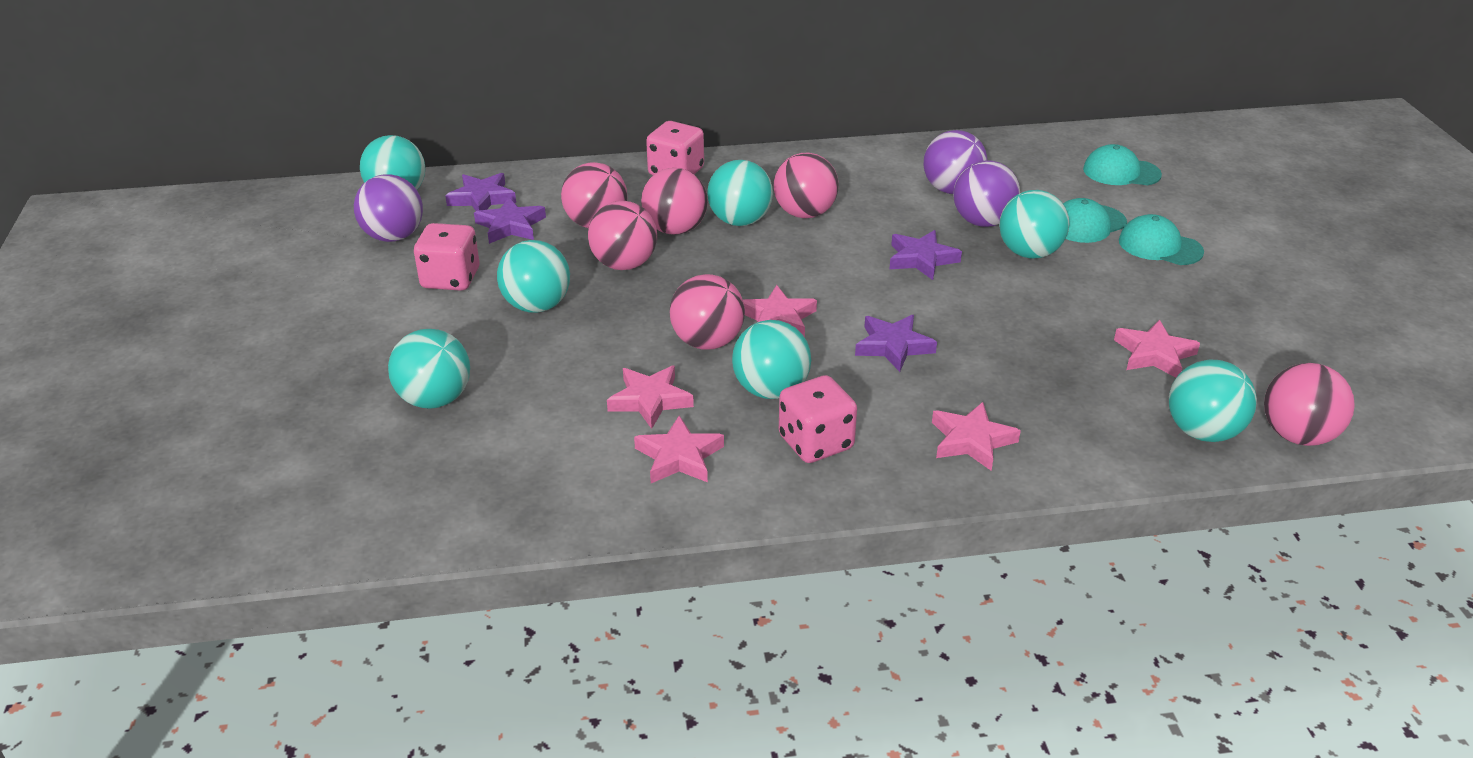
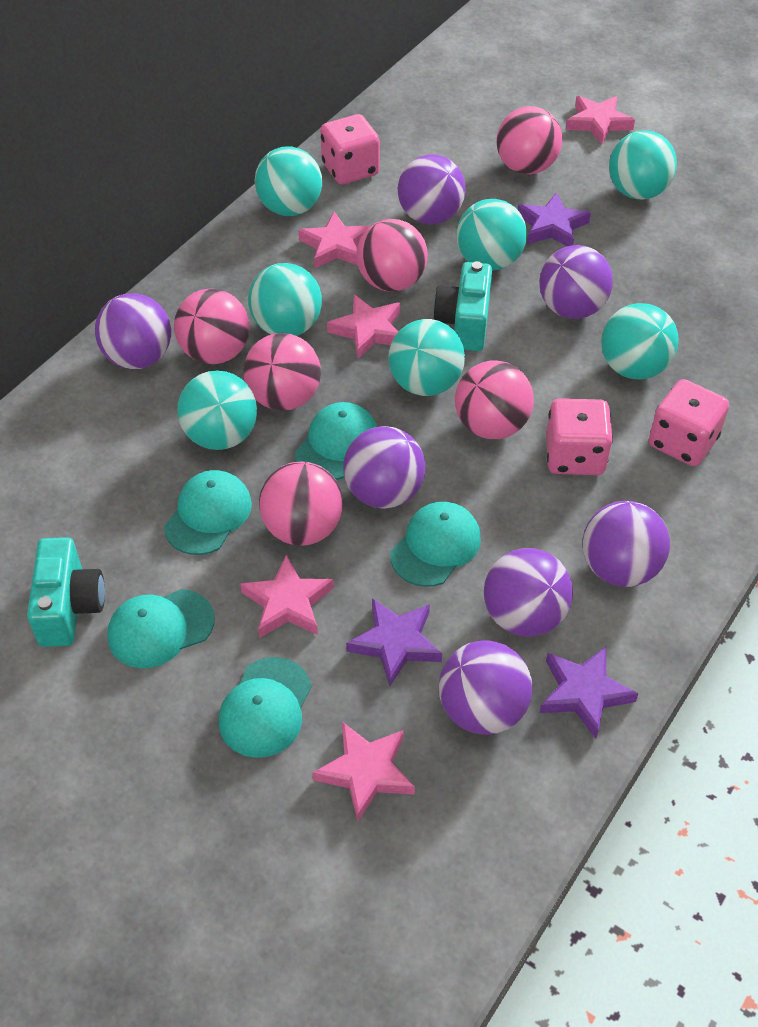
purple ball: 3 -> 7
purple star: 4 -> 3
turquoise camera: 0 -> 2
turquoise cap: 3 -> 5

